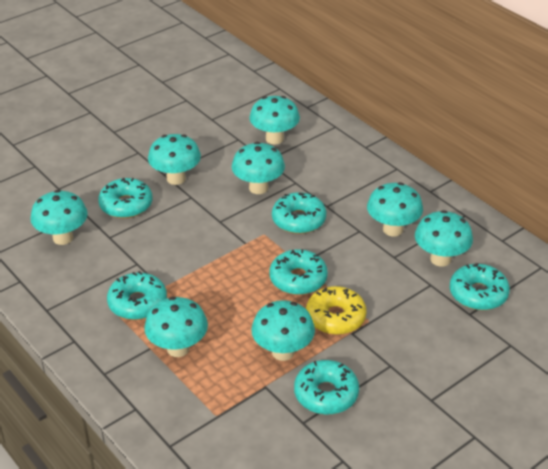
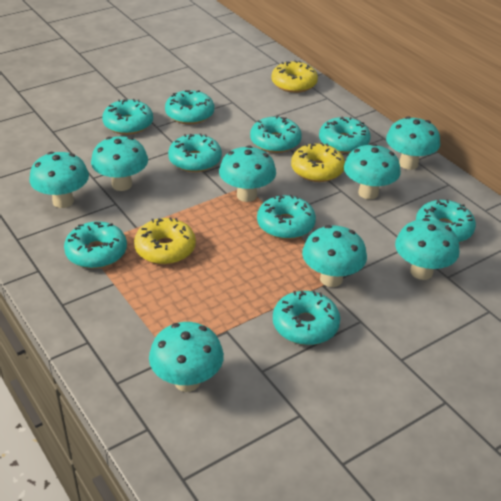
turquoise donut: 6 -> 9
yellow donut: 1 -> 3

